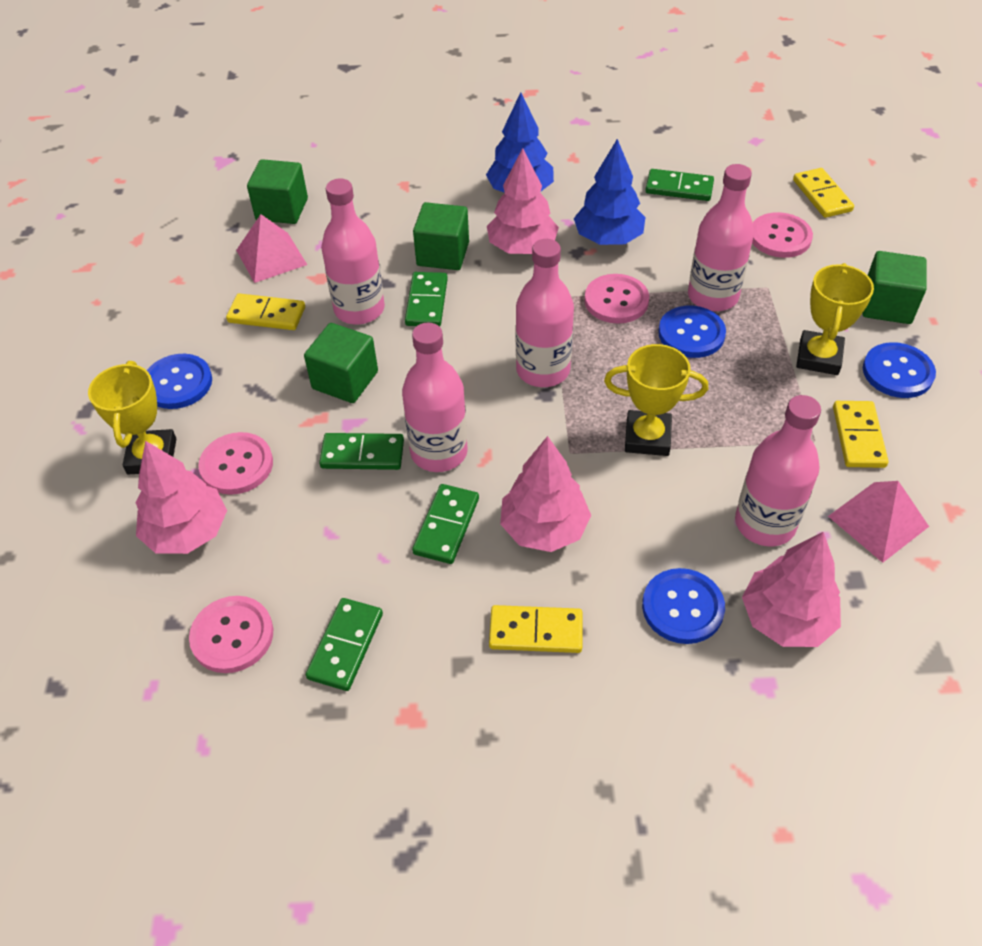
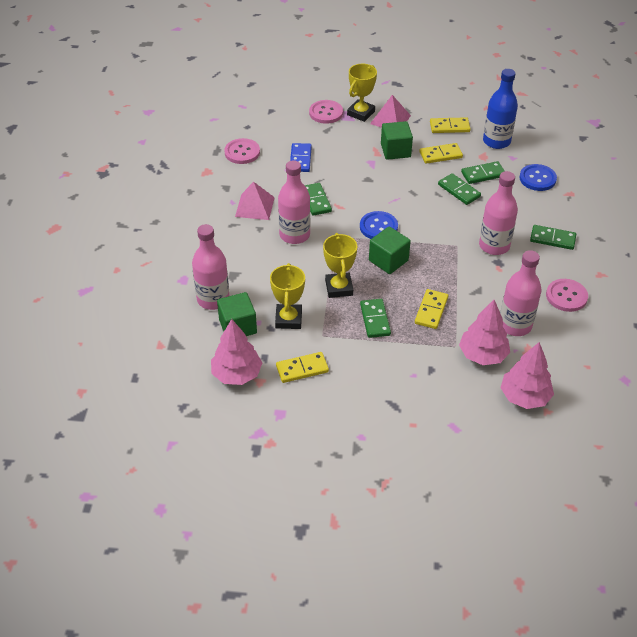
blue bottle: 0 -> 1
blue button: 4 -> 2
blue domino: 0 -> 1
blue tree: 2 -> 0
green cube: 4 -> 3
pink bottle: 5 -> 4
pink button: 4 -> 3
pink tree: 4 -> 3

